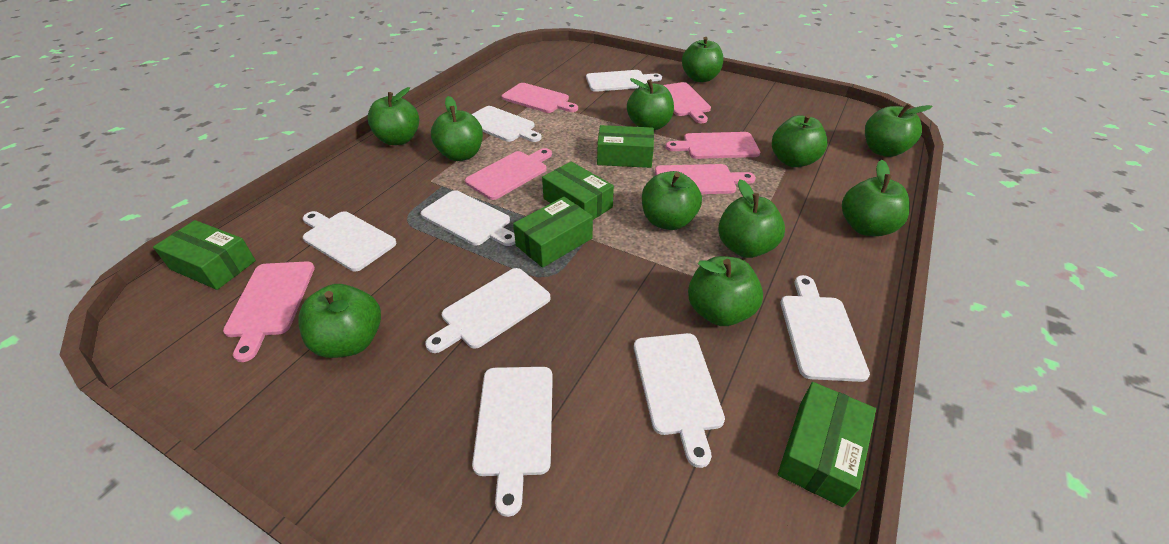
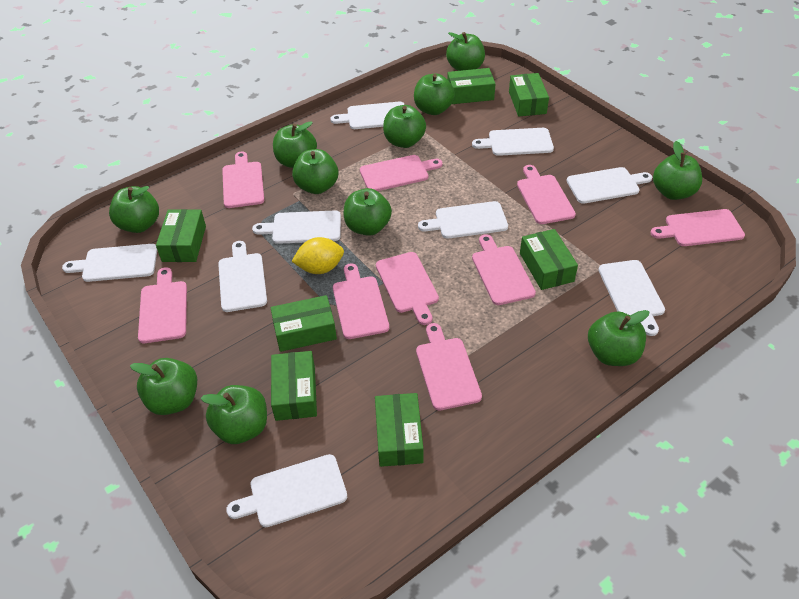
green box: 5 -> 7
pink cutting board: 6 -> 9
white cutting board: 8 -> 9
yellow lemon: 0 -> 1

